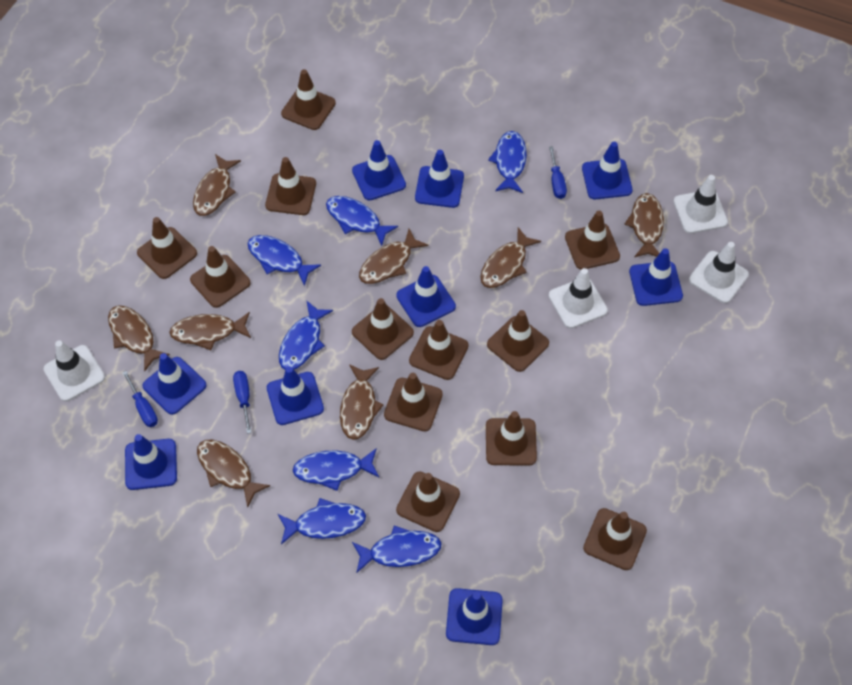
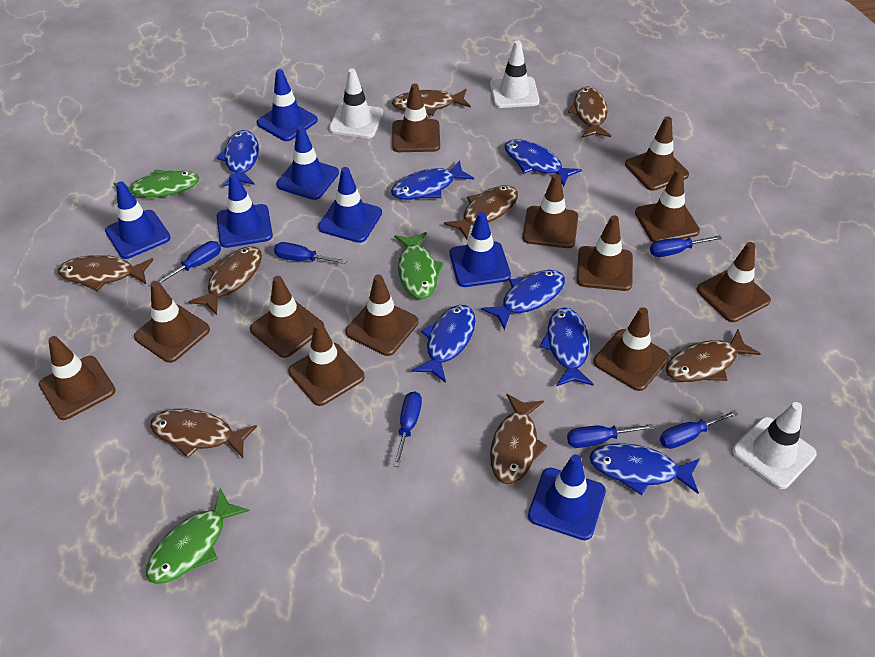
blue screwdriver: 3 -> 6
blue traffic cone: 9 -> 7
green fish: 0 -> 3
white traffic cone: 4 -> 3

